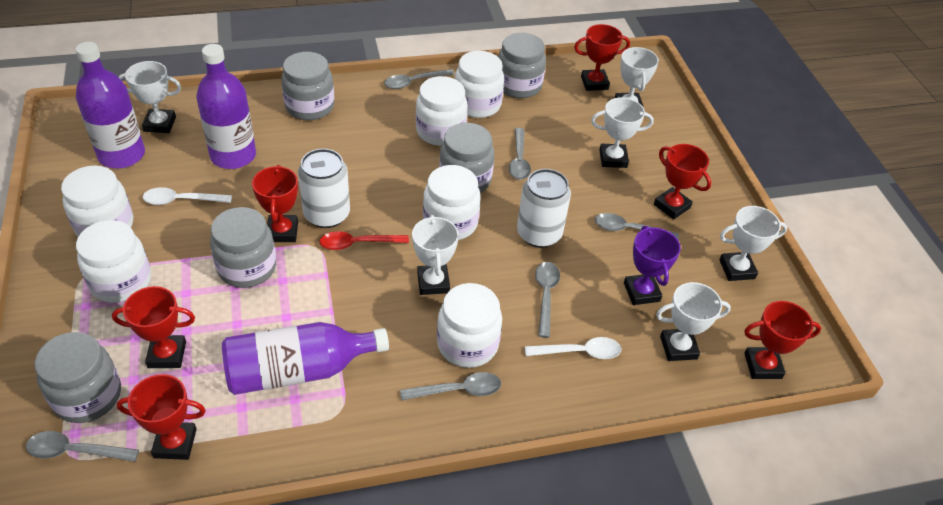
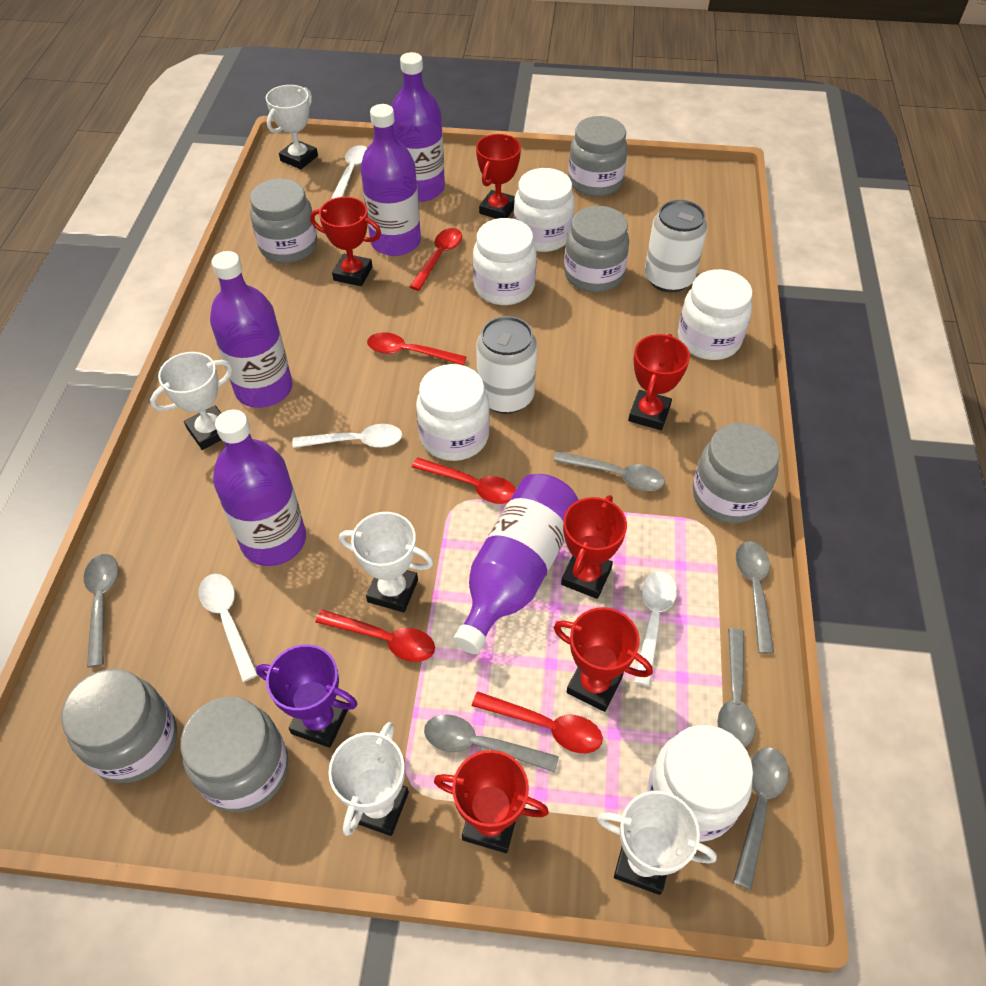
grey jar: 5 -> 6
purple bottle: 3 -> 5
red spoon: 1 -> 5
white jar: 6 -> 5
white spoon: 2 -> 4
white trophy: 6 -> 5

